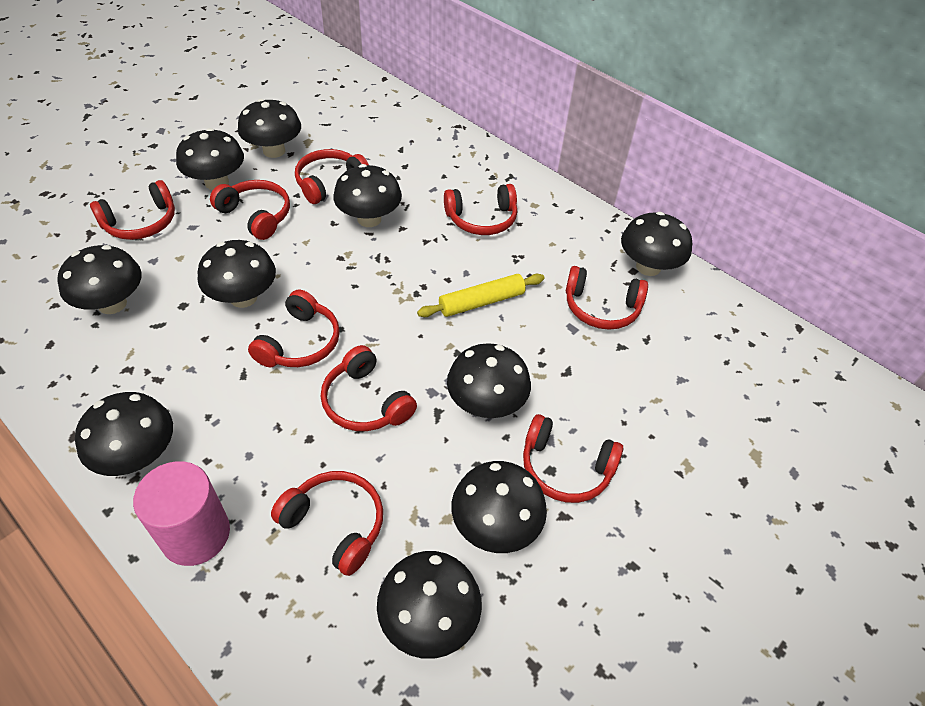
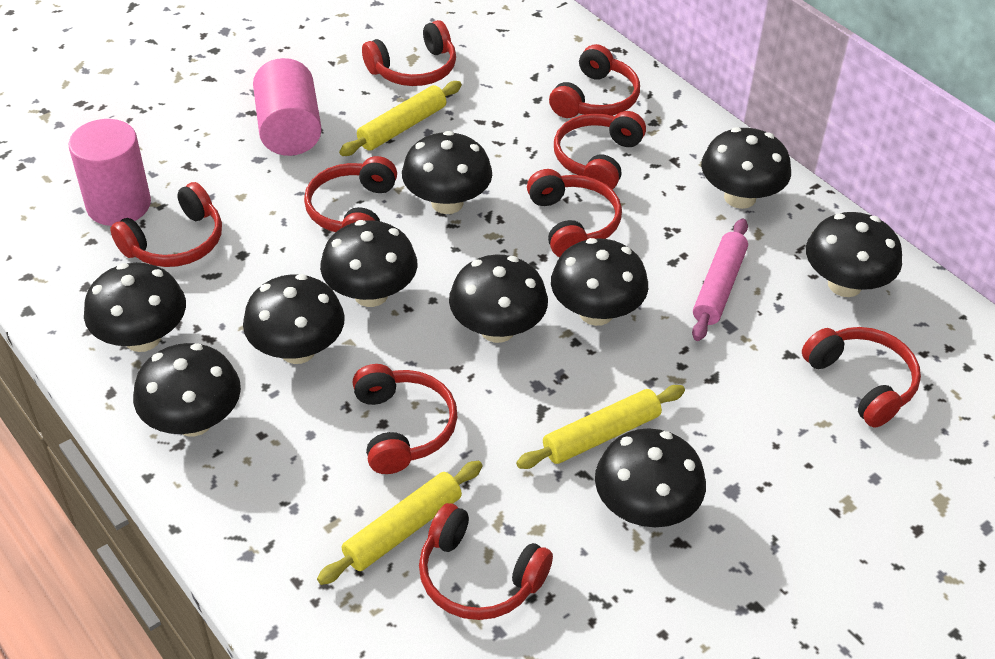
pink cylinder: 1 -> 2
pink rolling pin: 0 -> 1
yellow rolling pin: 1 -> 3

